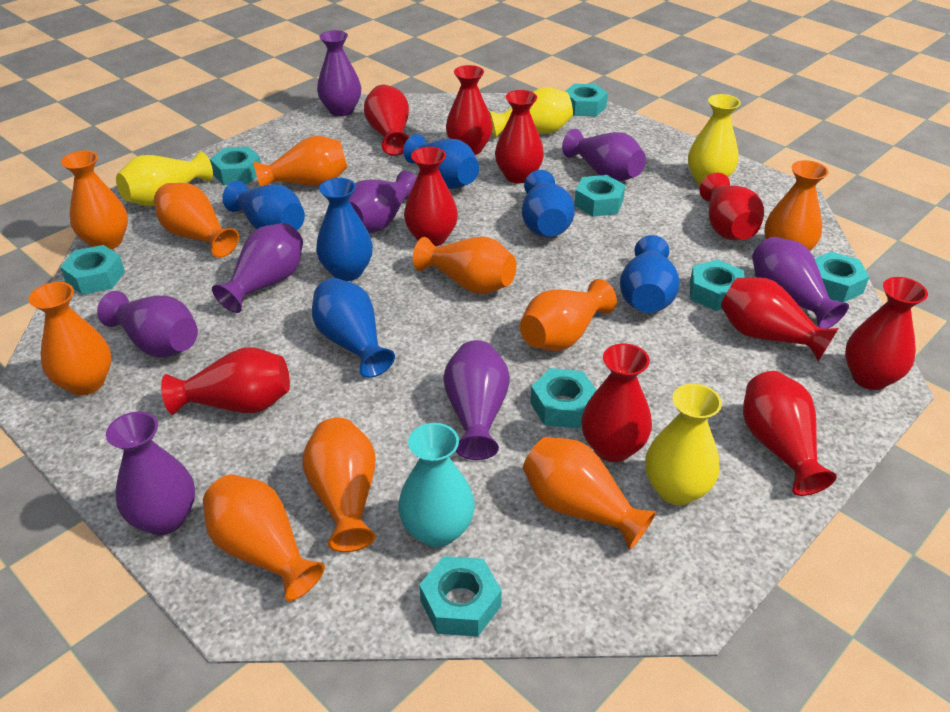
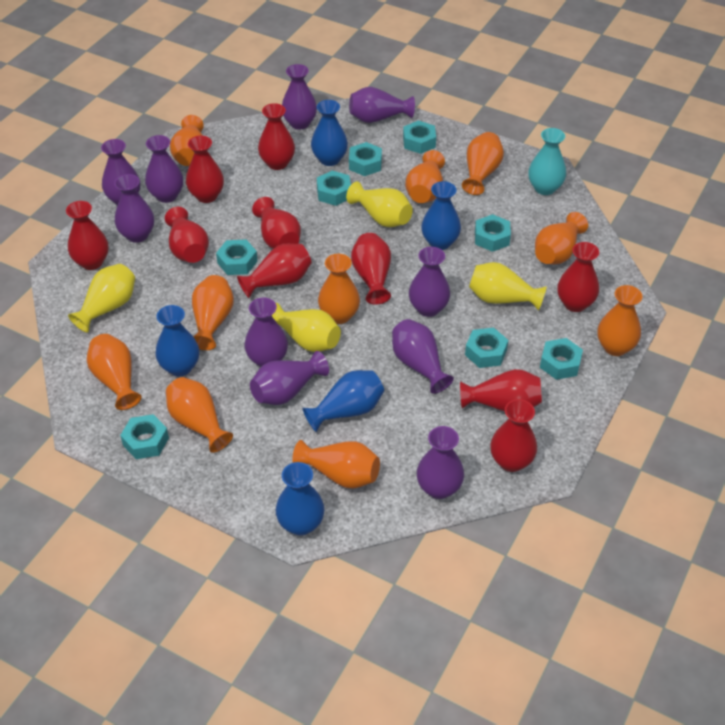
blue vase: 6 -> 5
purple vase: 8 -> 10

